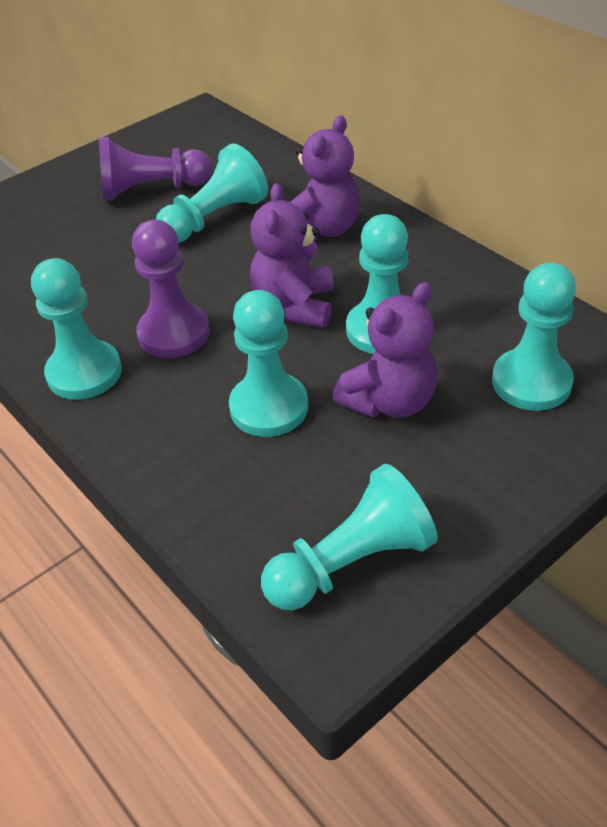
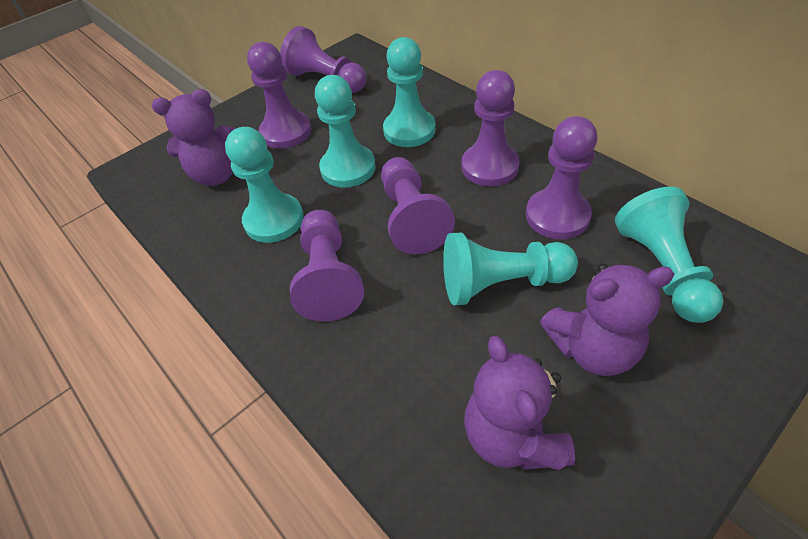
purple pawn: 2 -> 6
turquoise pawn: 6 -> 5

